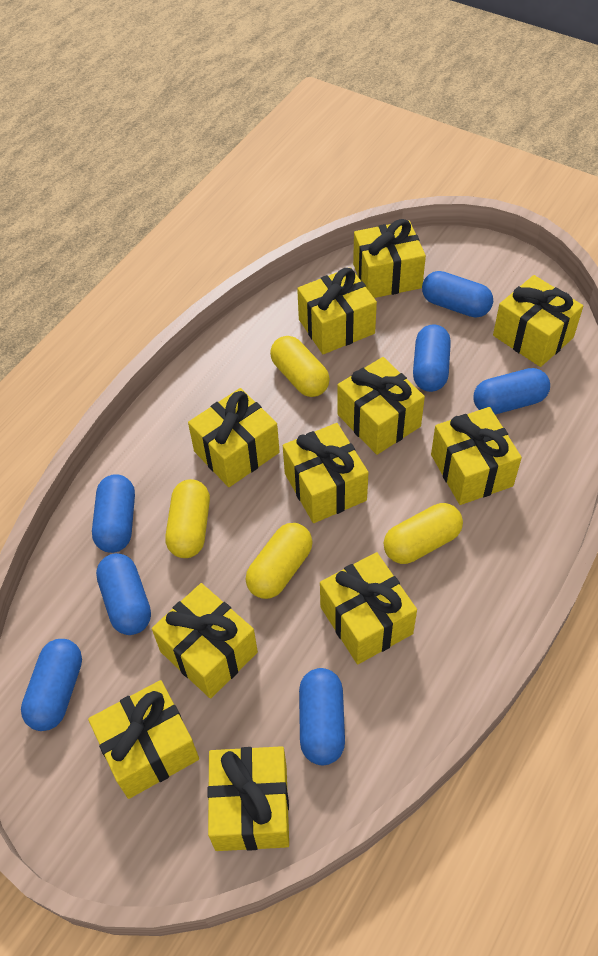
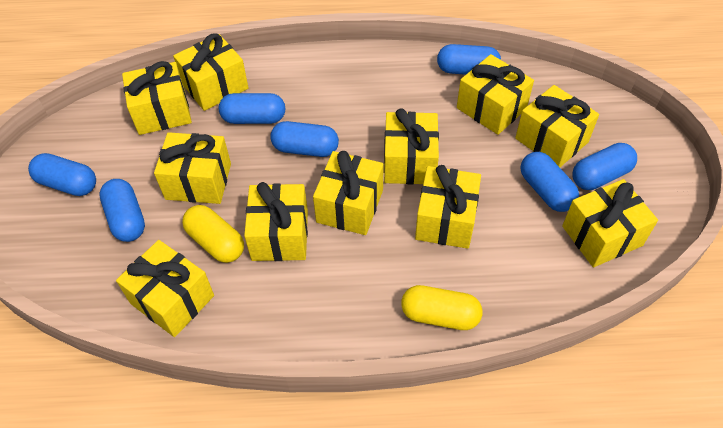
yellow capsule: 4 -> 2

